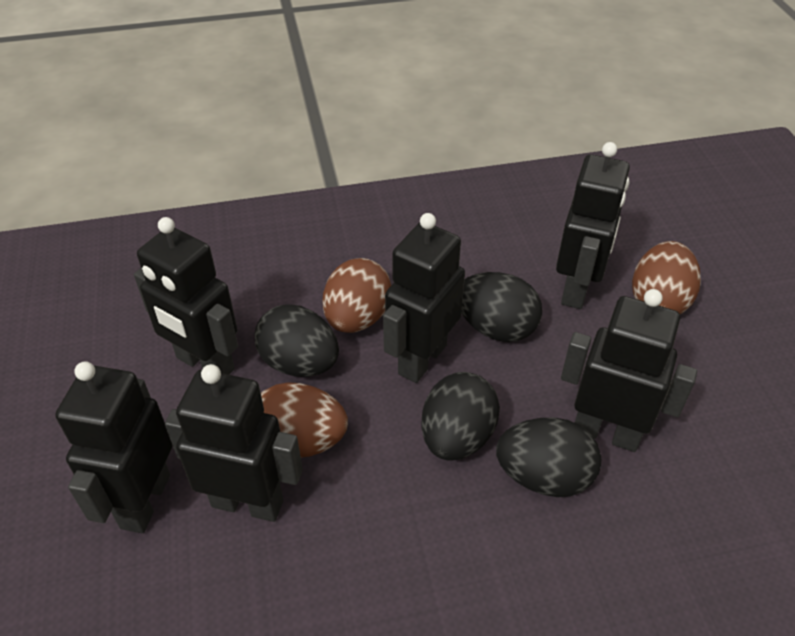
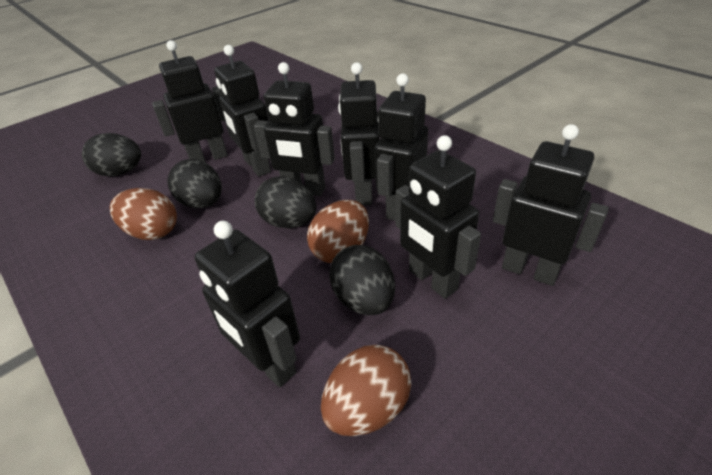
black robot: 6 -> 8

